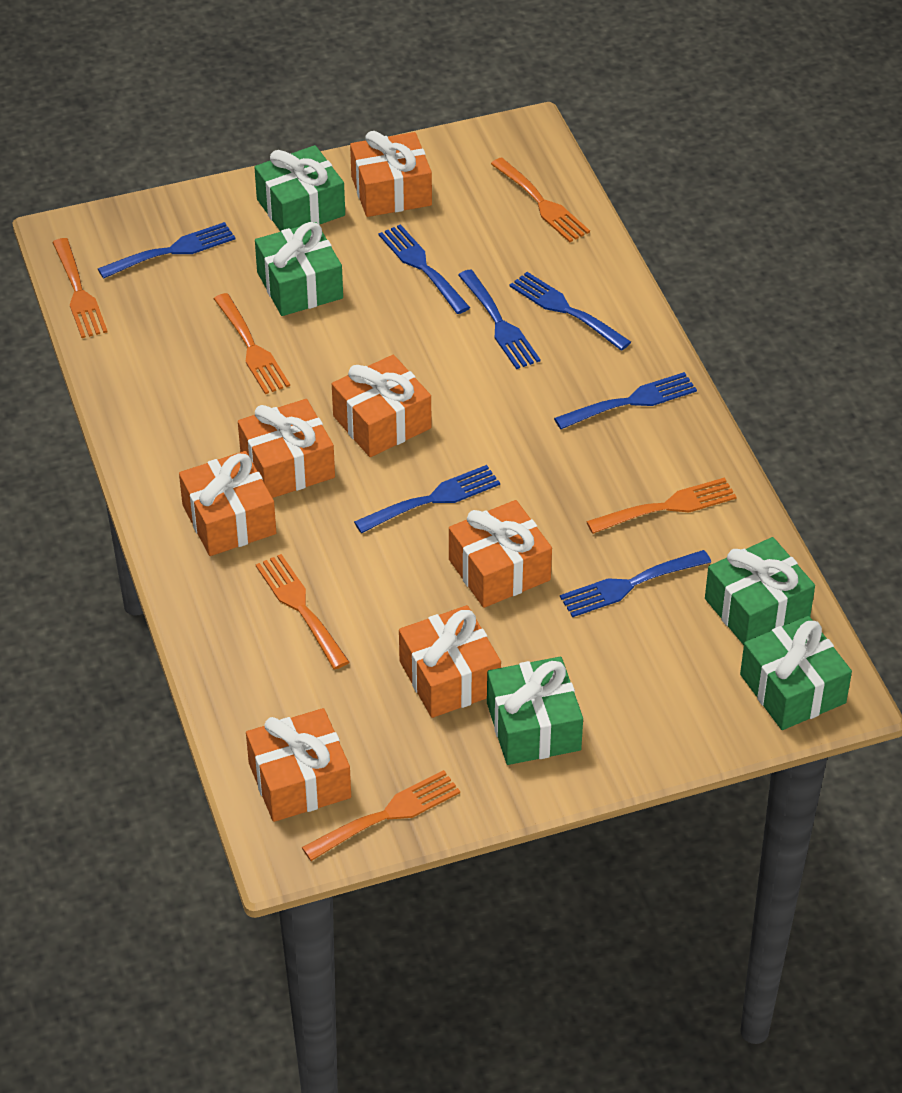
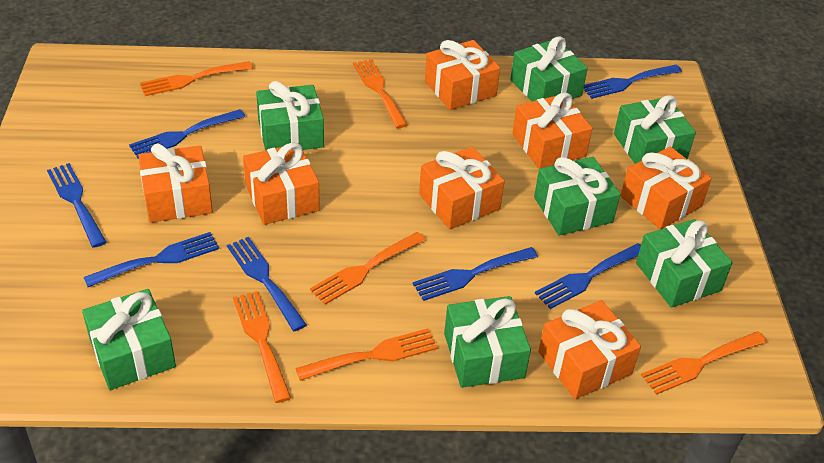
green gift: 5 -> 7

